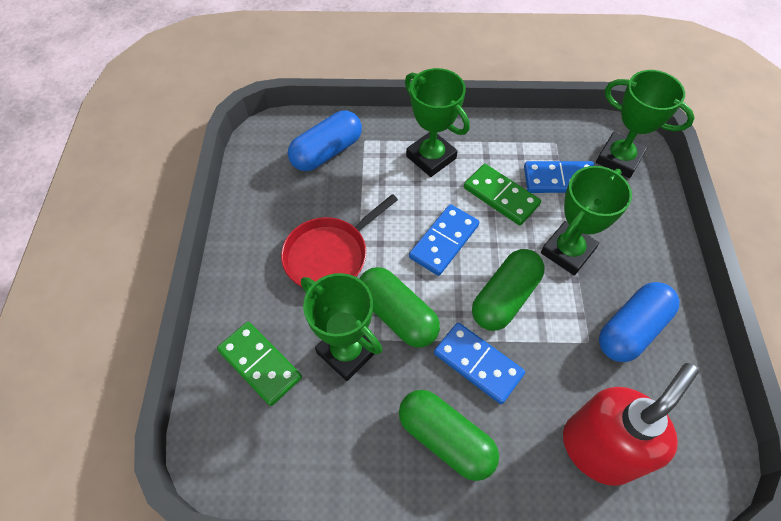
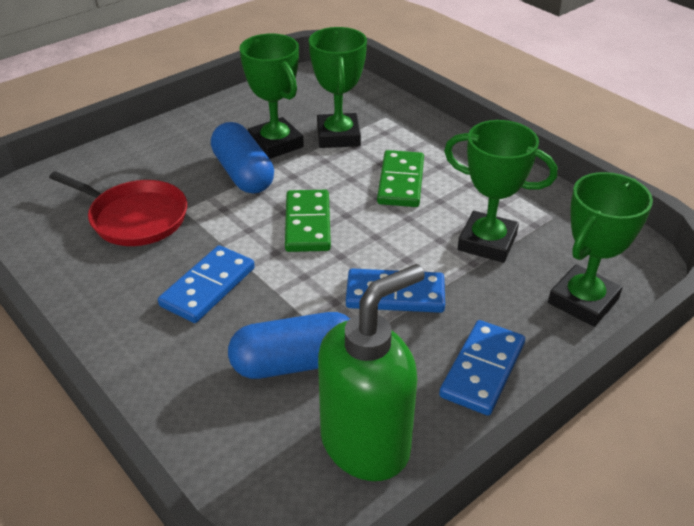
green capsule: 3 -> 0
green soap dispenser: 0 -> 1
red soap dispenser: 1 -> 0

